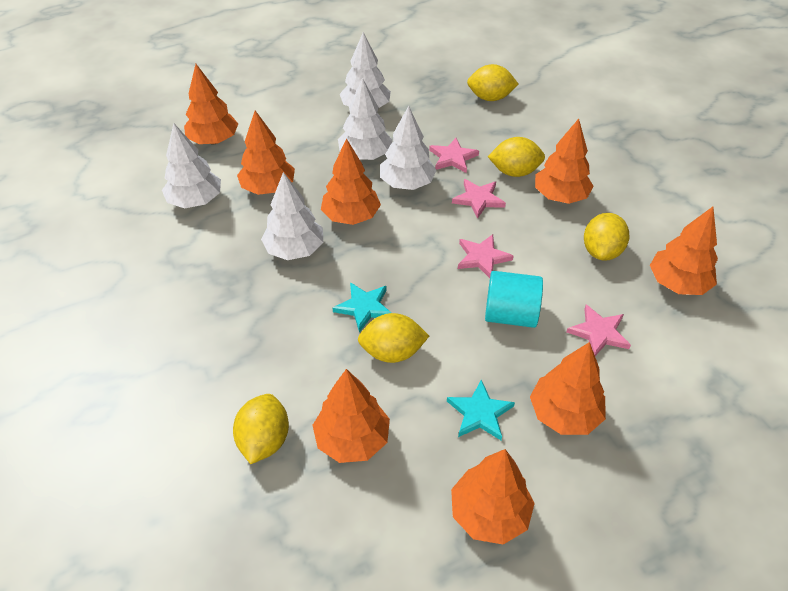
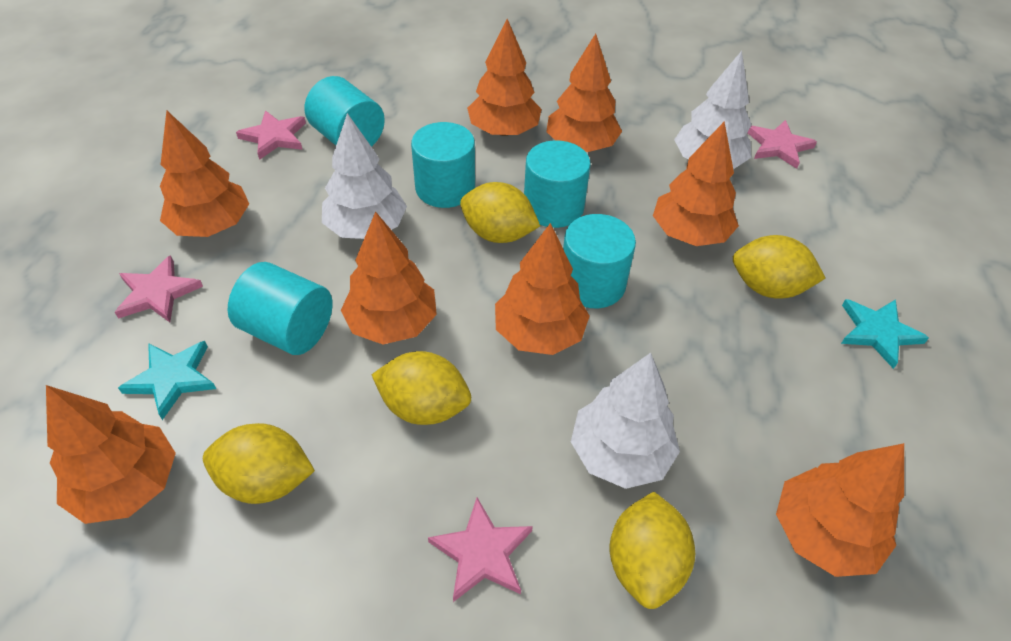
turquoise cylinder: 1 -> 5
white tree: 5 -> 3

